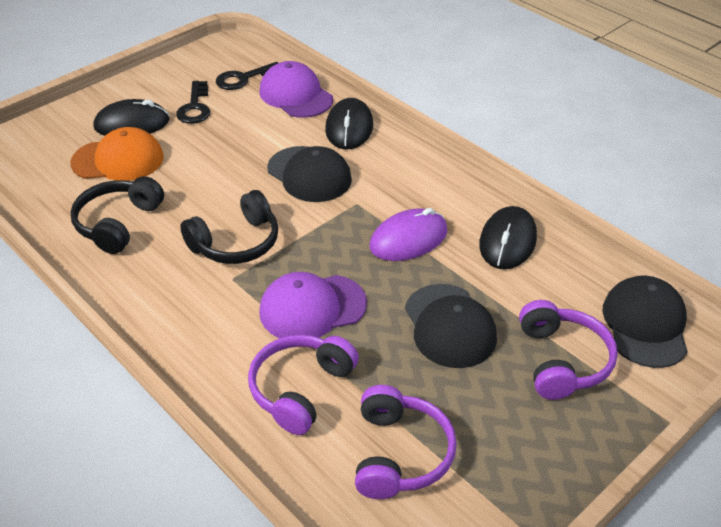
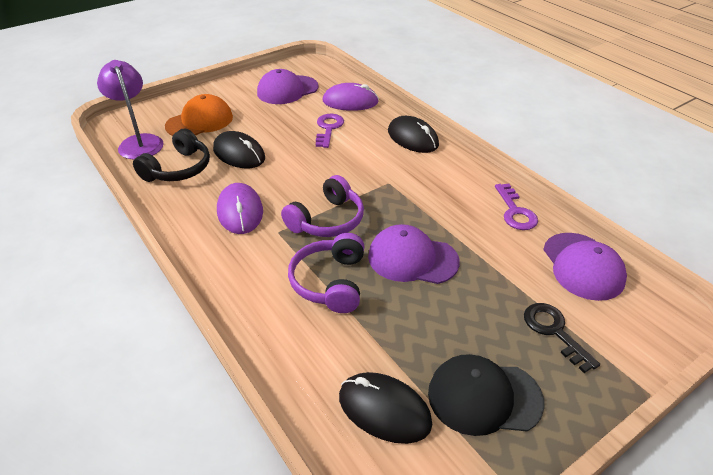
black cap: 3 -> 1
black headphones: 2 -> 1
black key: 2 -> 1
purple cap: 2 -> 3
purple headphones: 3 -> 2
purple key: 0 -> 2
purple lamp: 0 -> 1
purple mouse: 1 -> 2

